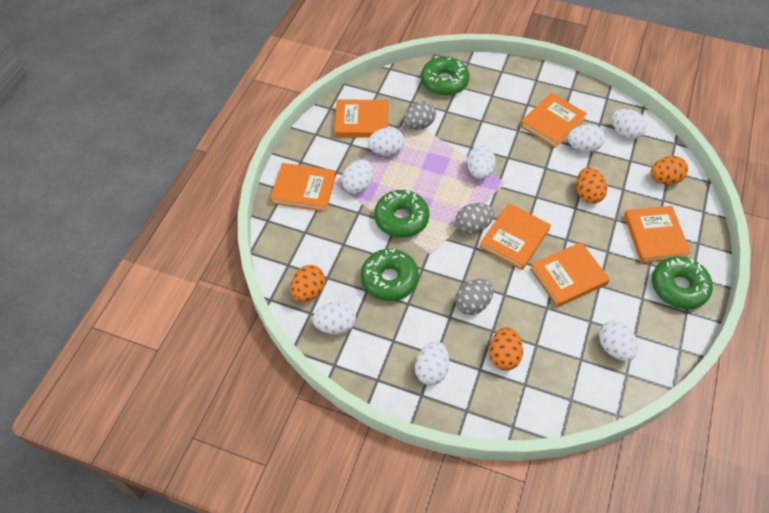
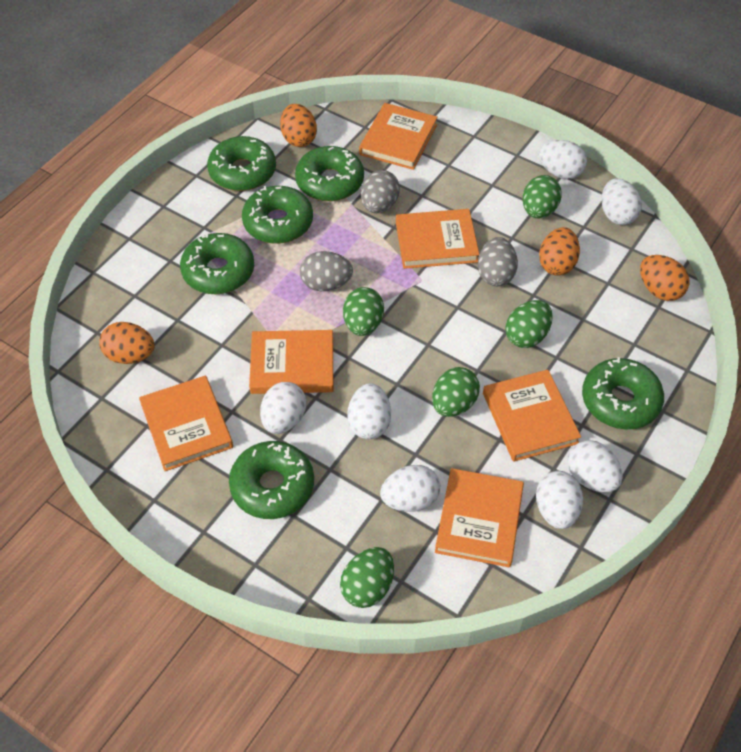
green donut: 4 -> 6
green egg: 0 -> 5
white egg: 8 -> 7

